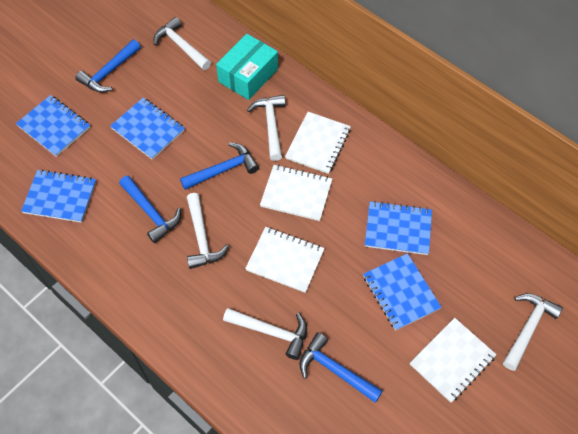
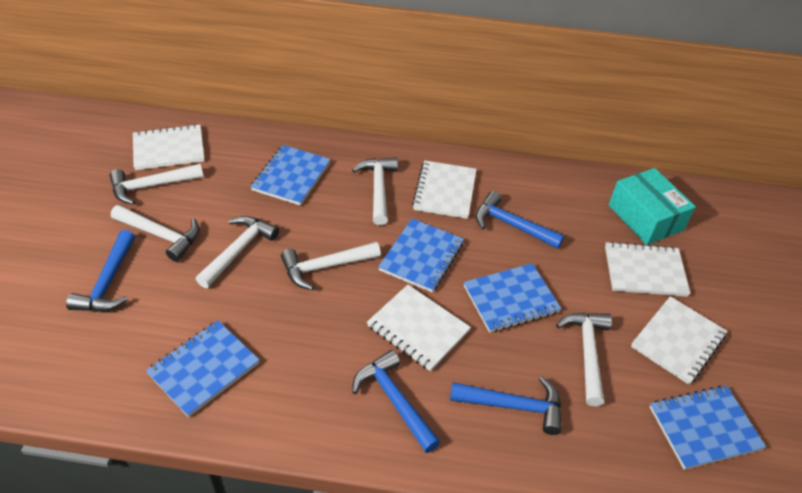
white hammer: 5 -> 6
white notebook: 4 -> 5

